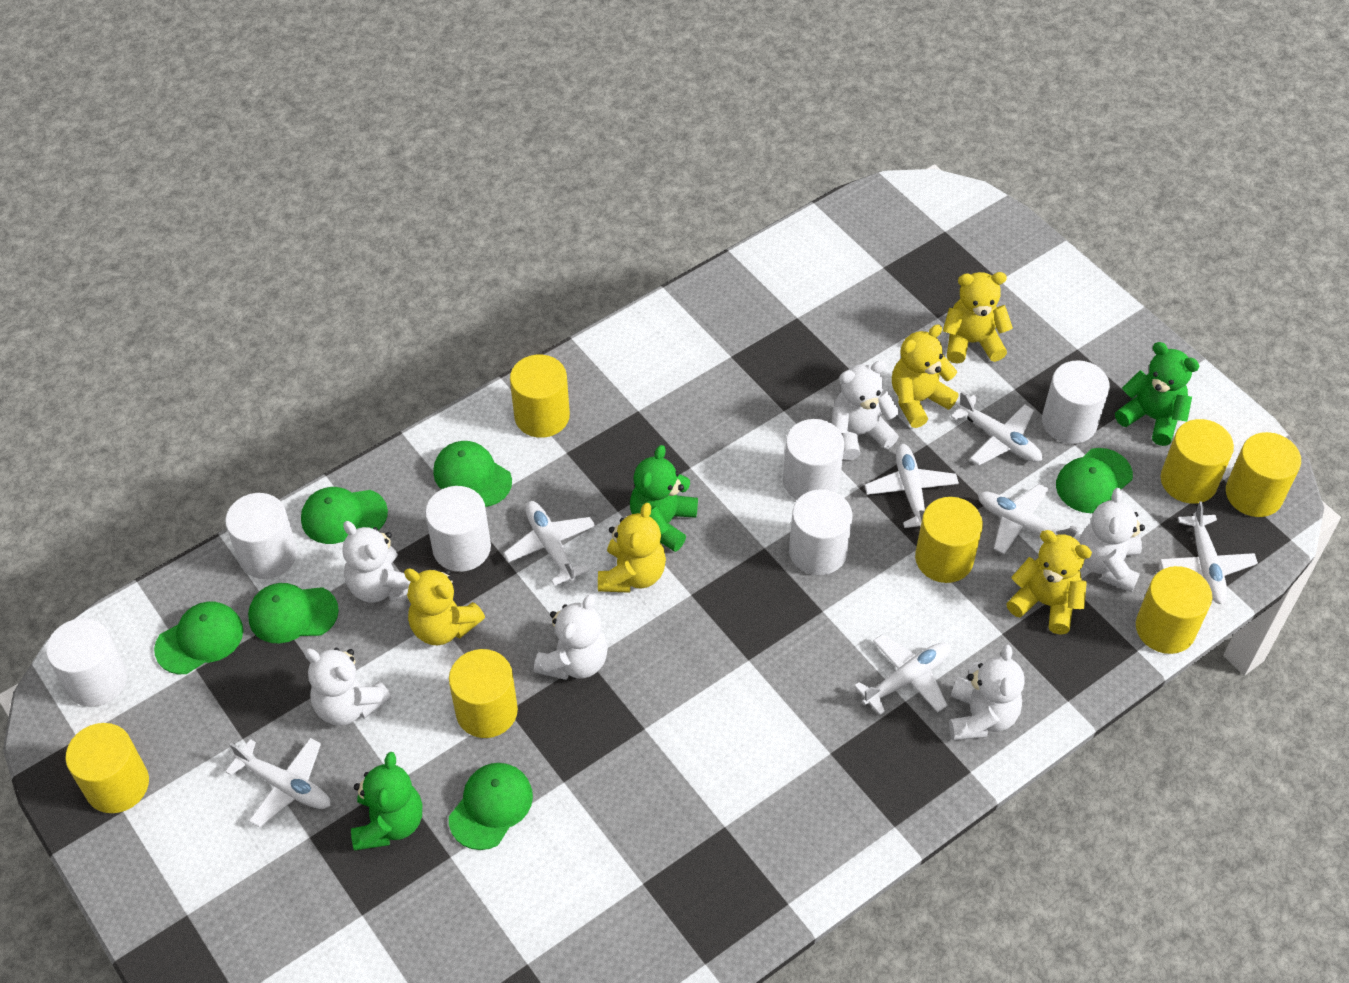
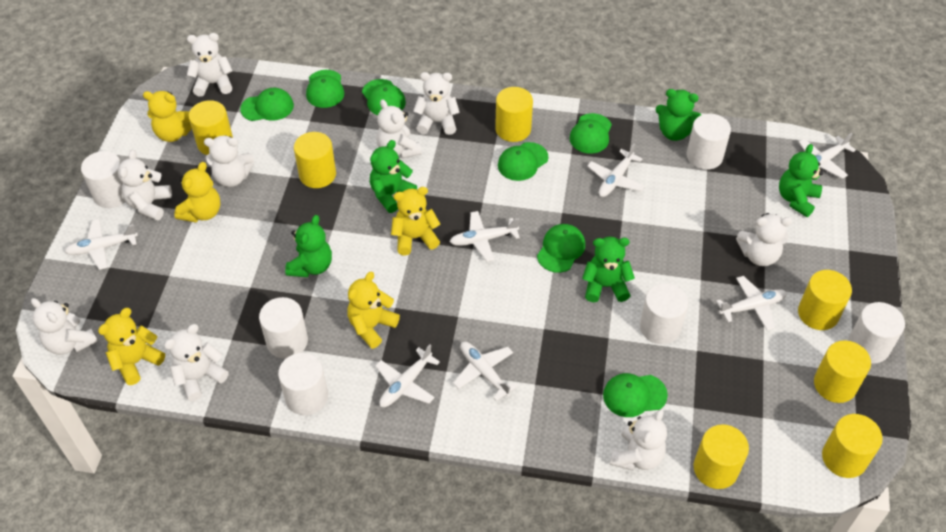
green cap: 6 -> 7
green teddy bear: 3 -> 5
white teddy bear: 6 -> 9

